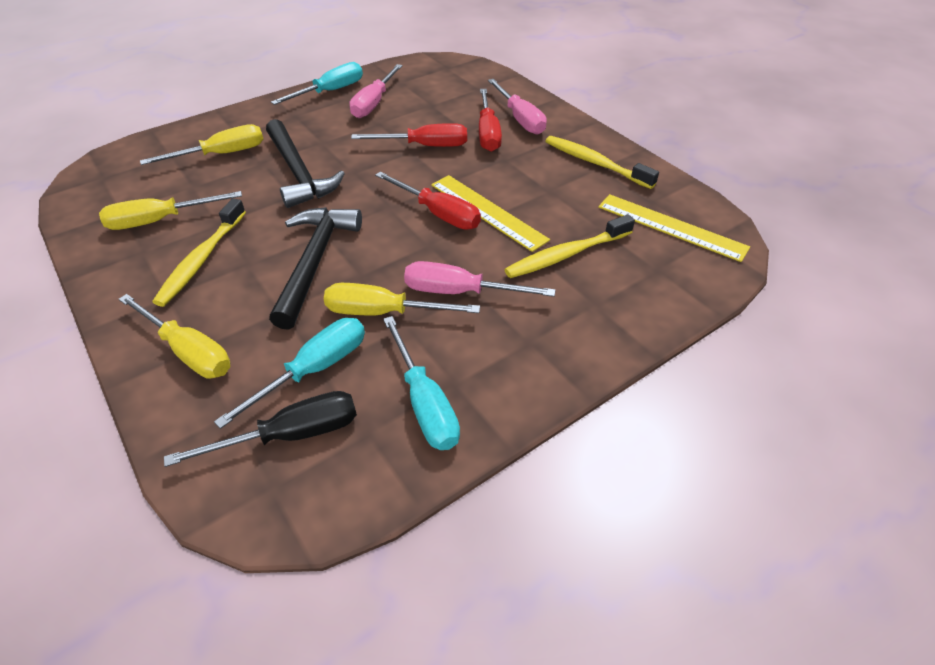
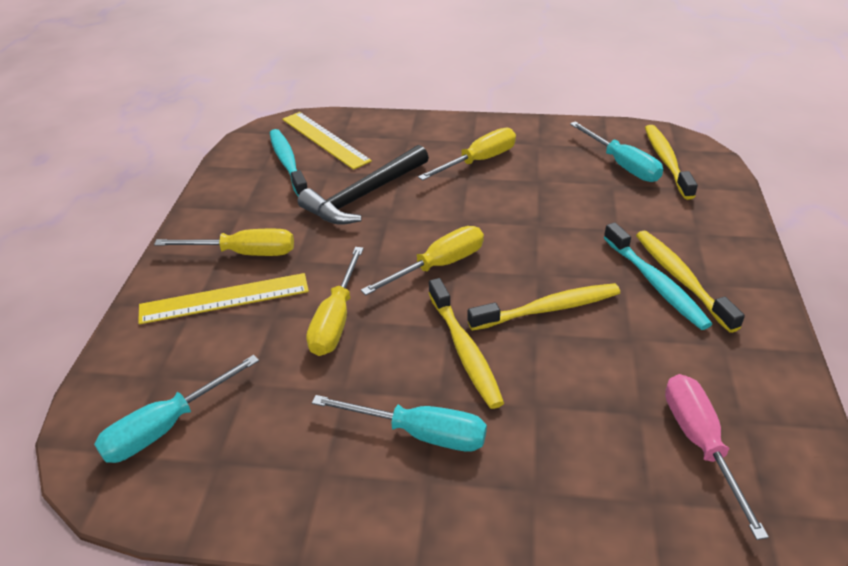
black hammer: 2 -> 1
black screwdriver: 1 -> 0
pink screwdriver: 3 -> 1
red screwdriver: 3 -> 0
turquoise toothbrush: 0 -> 2
yellow toothbrush: 3 -> 4

